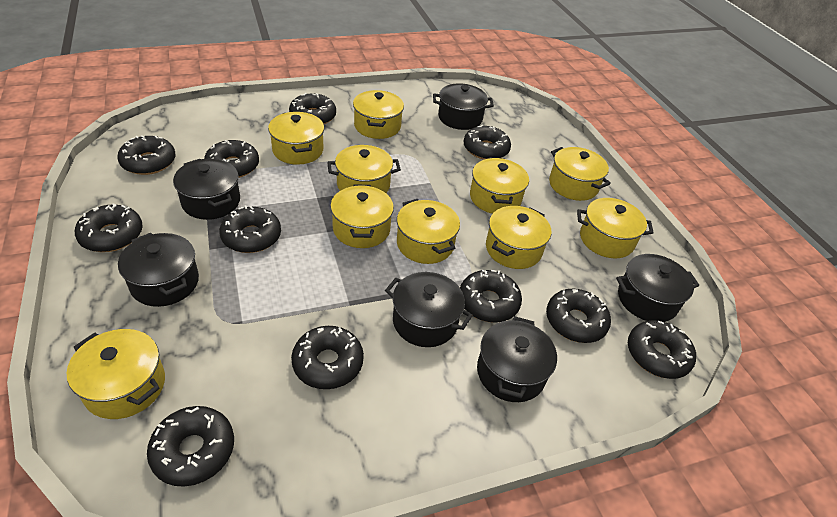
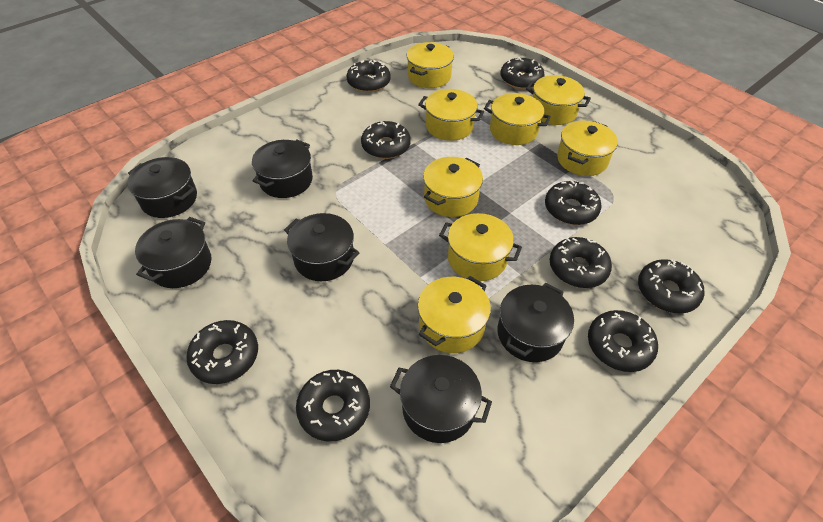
black donut: 11 -> 9
yellow pot: 10 -> 8

